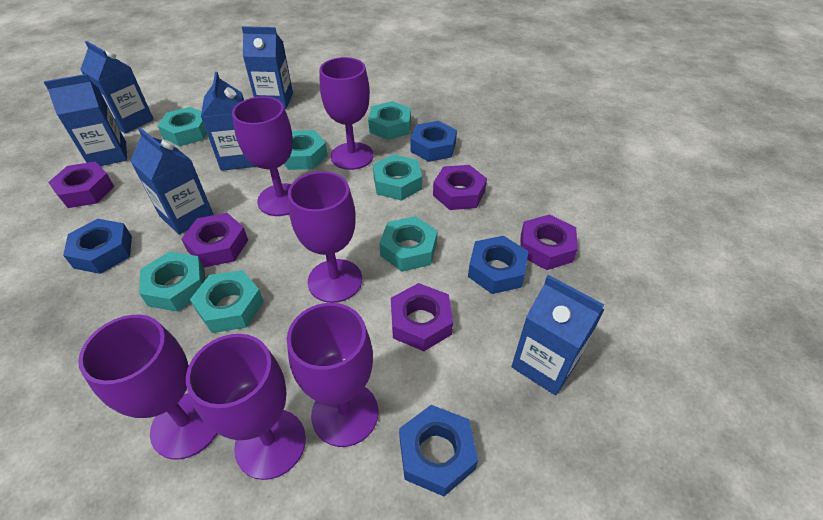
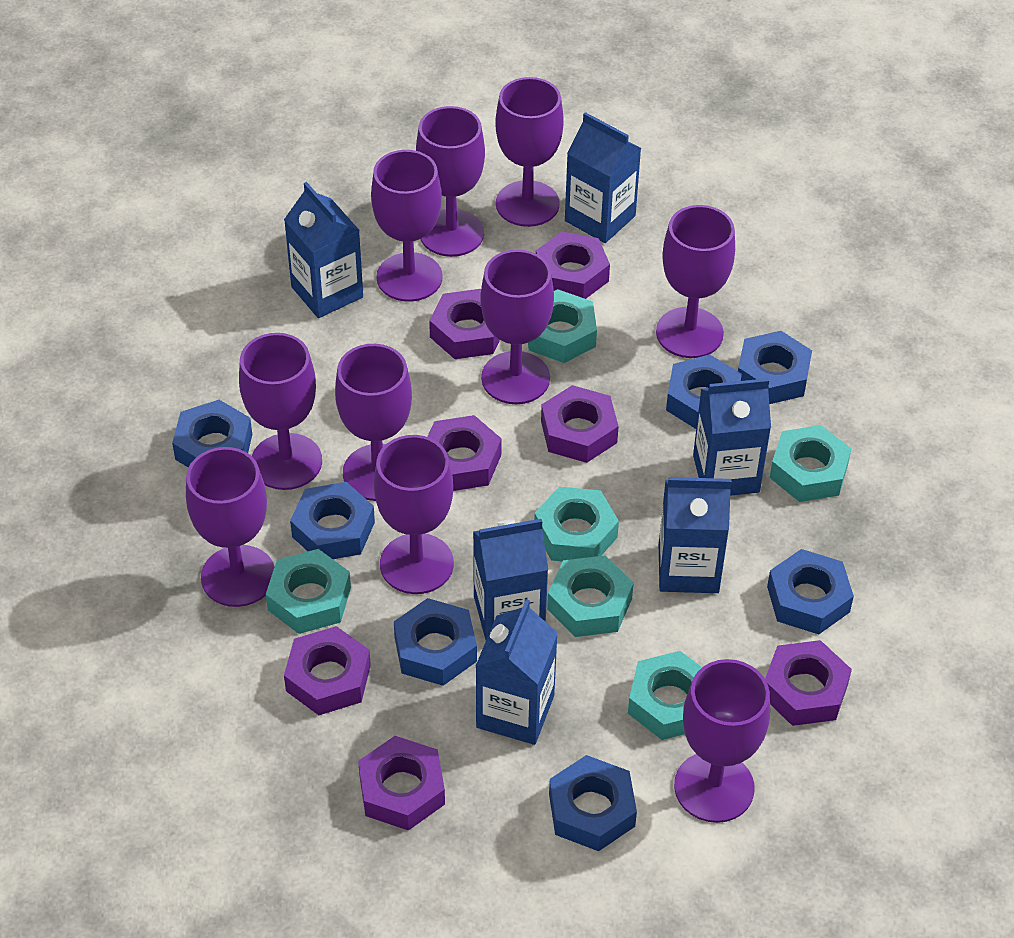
blue nut: 4 -> 7
purple goblet: 6 -> 10
purple nut: 5 -> 7
turquoise nut: 7 -> 6

